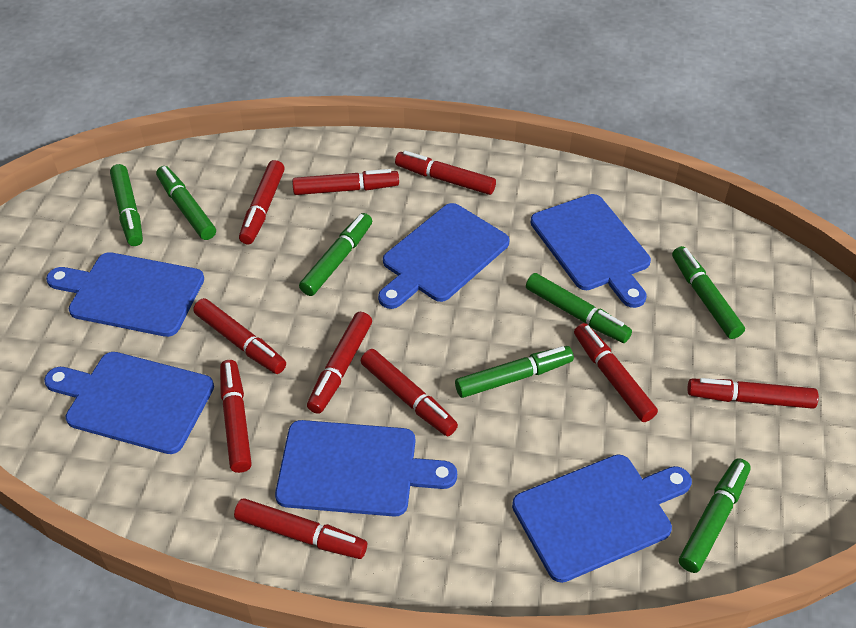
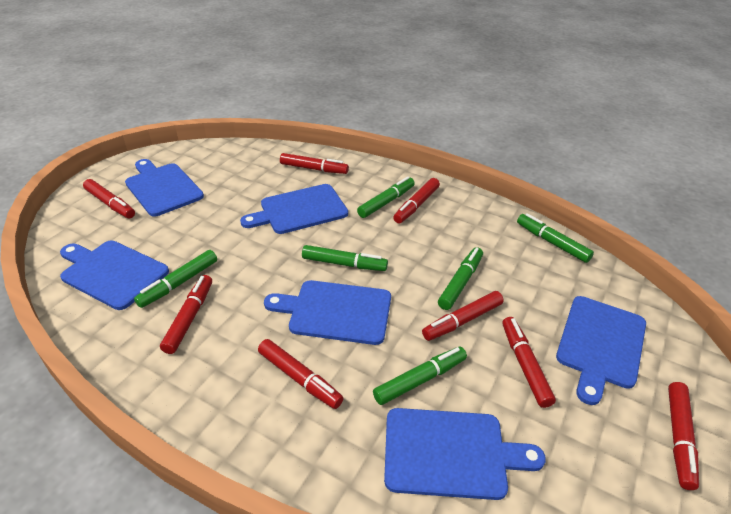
green marker: 7 -> 6
red marker: 10 -> 8

